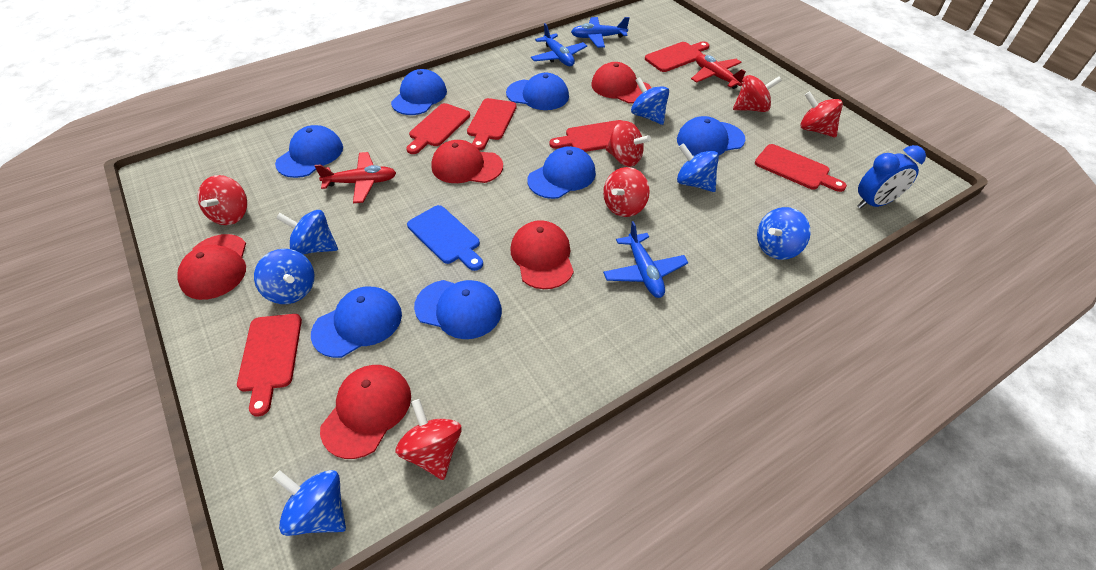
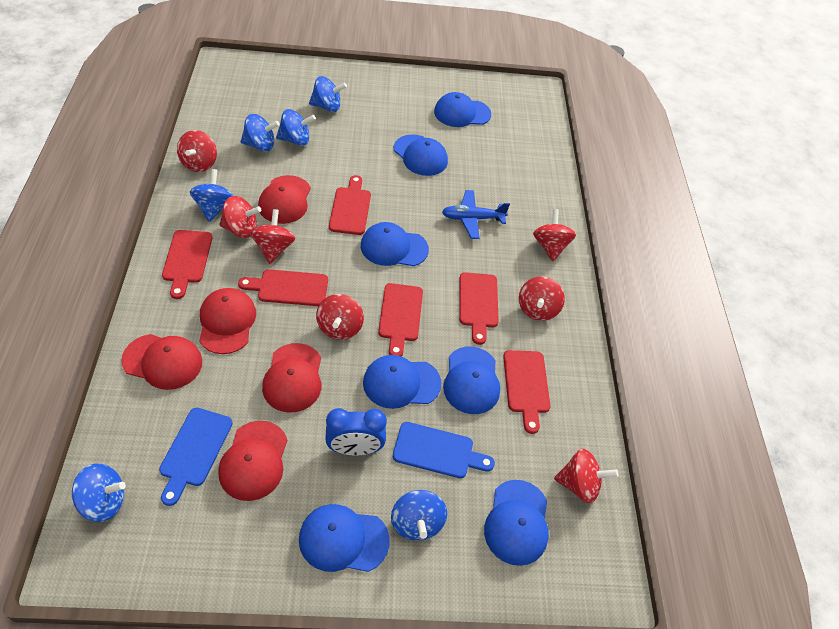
blue cutting board: 1 -> 2
blue plane: 3 -> 1
red plane: 2 -> 0
red spinning top: 6 -> 7

